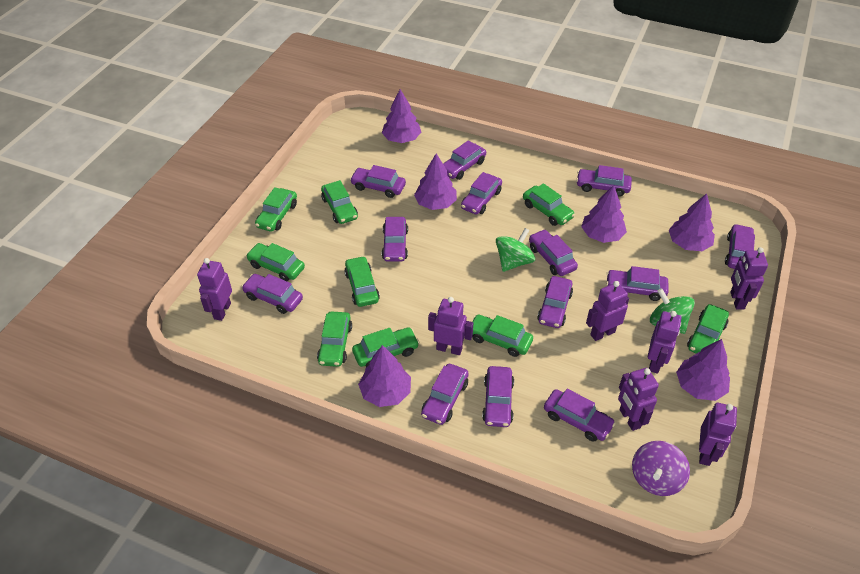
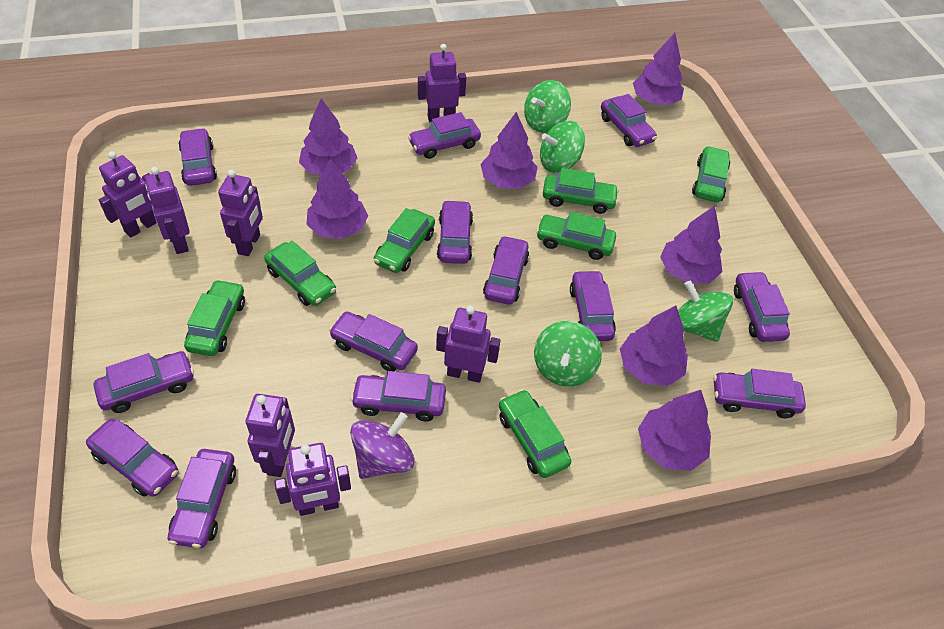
green car: 9 -> 7
green spinning top: 2 -> 4
purple tree: 6 -> 7

